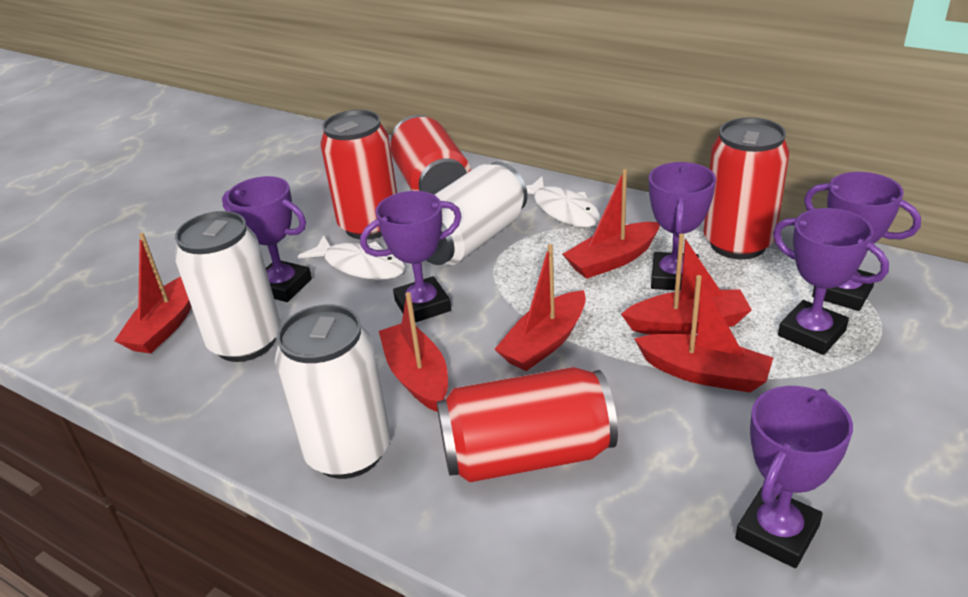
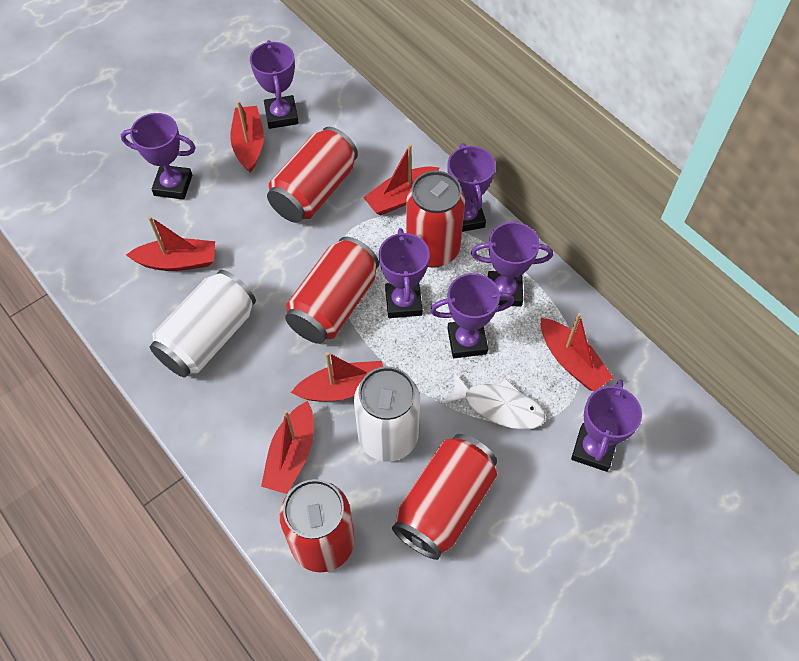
purple trophy: 6 -> 7
red can: 4 -> 5
white can: 3 -> 2
white fish: 2 -> 1

